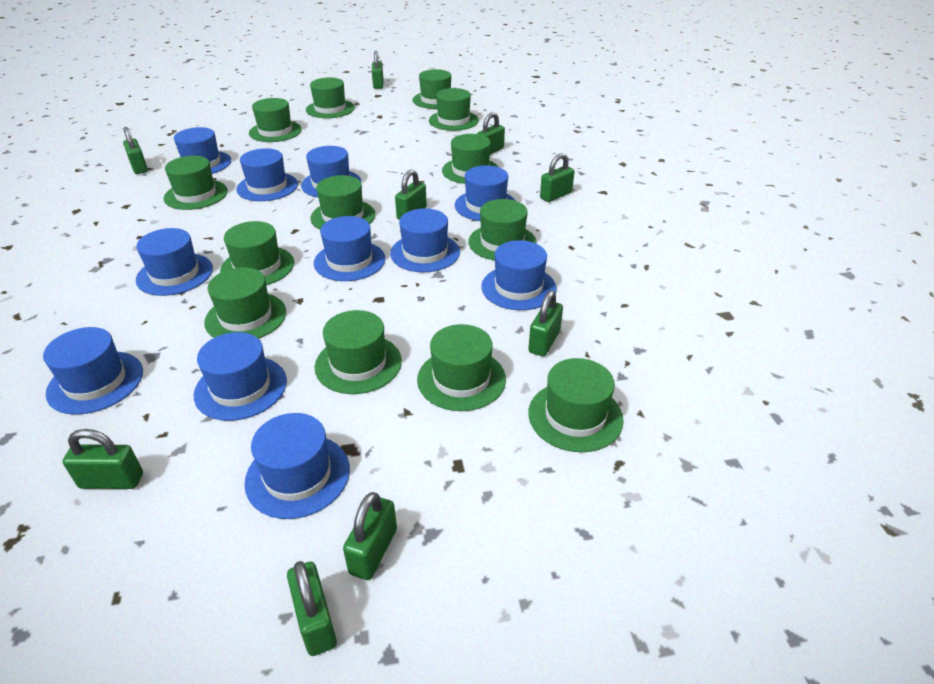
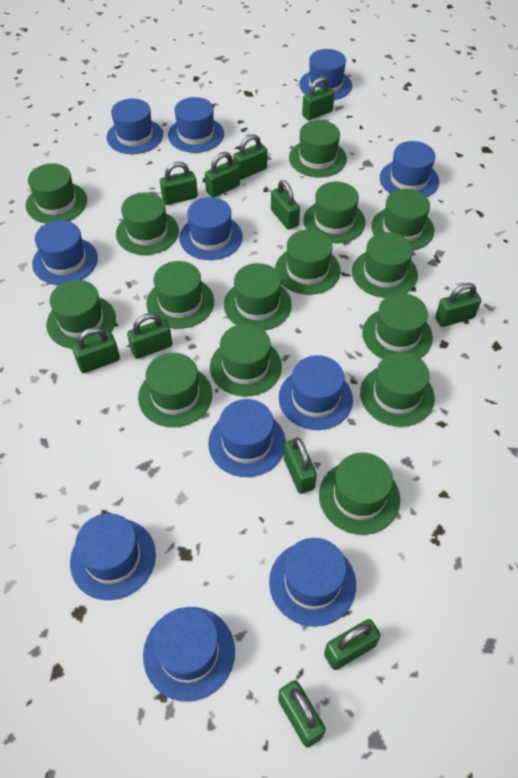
green hat: 13 -> 15
green padlock: 9 -> 11

